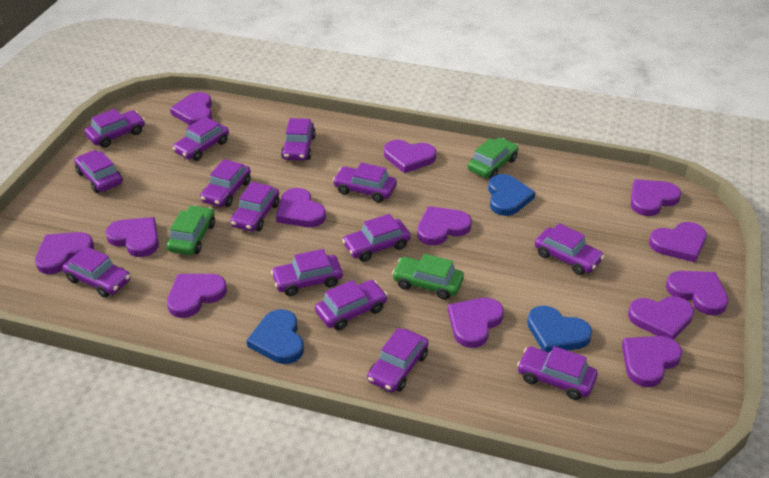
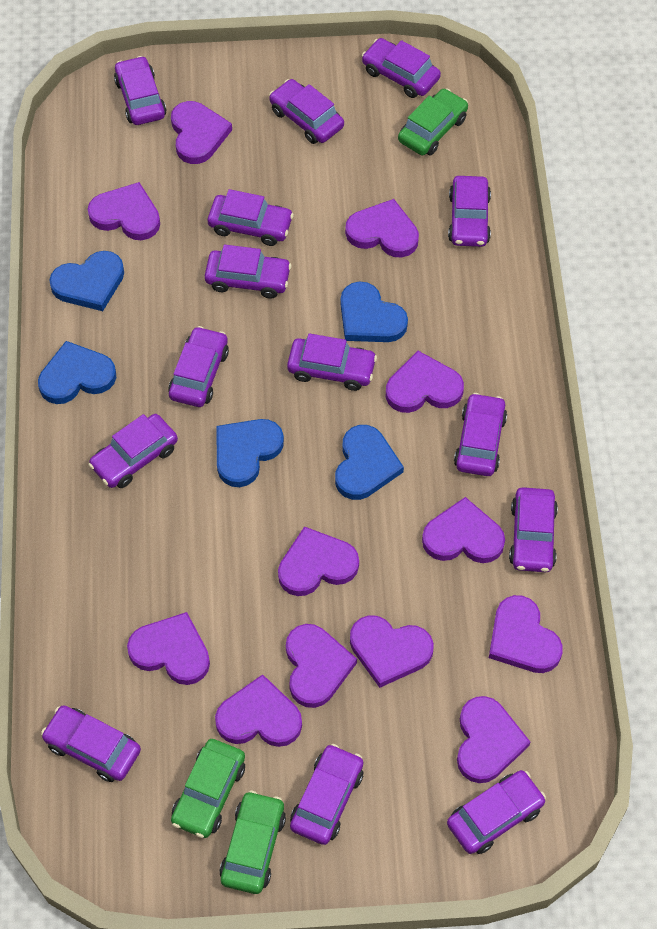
blue heart: 3 -> 5
purple heart: 13 -> 12

